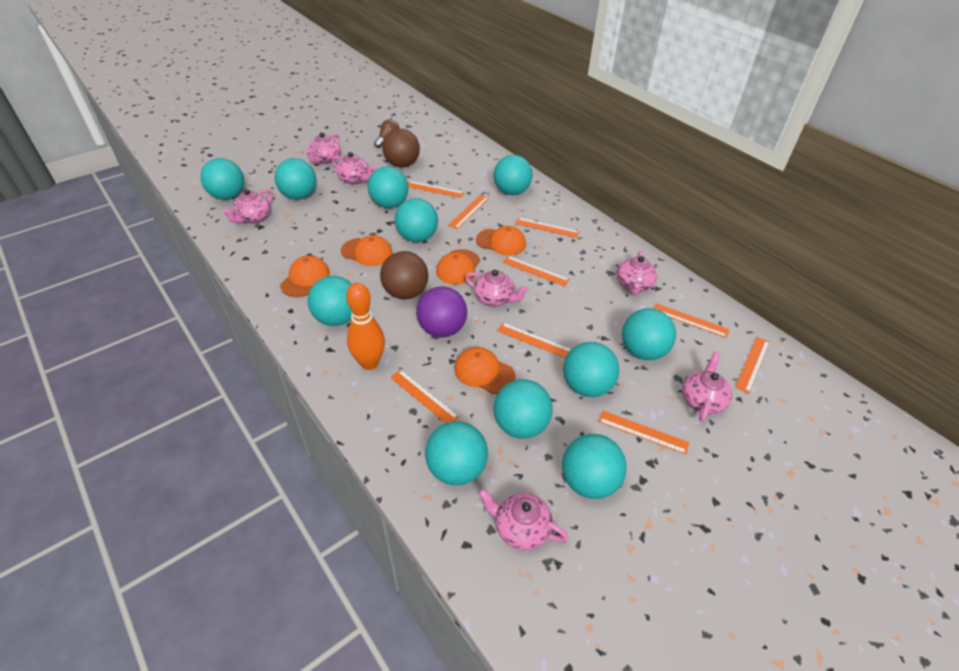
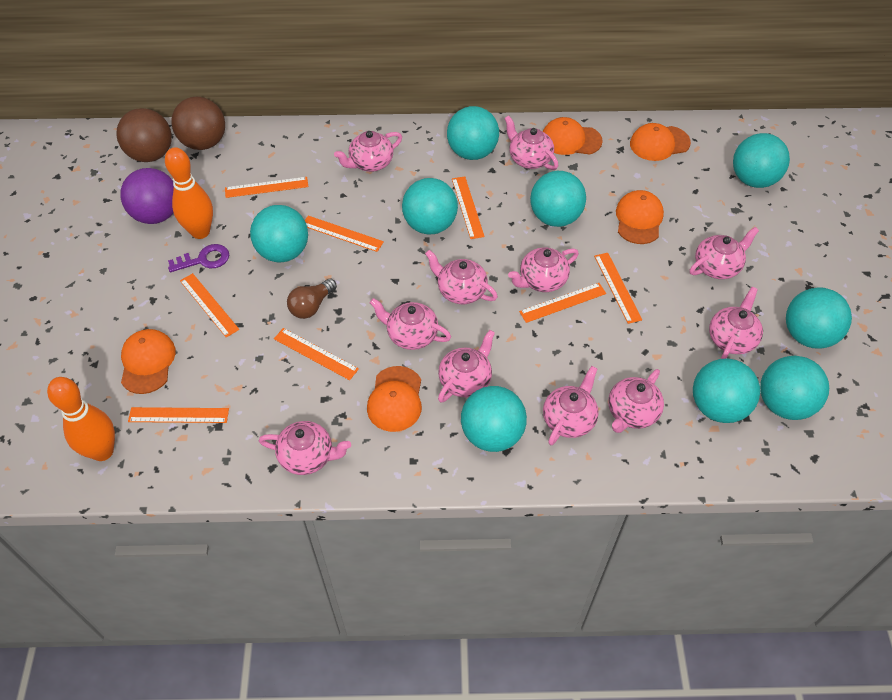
orange bowling pin: 1 -> 2
orange ruler: 9 -> 8
pink teapot: 7 -> 11
purple key: 0 -> 1
turquoise ball: 11 -> 9

